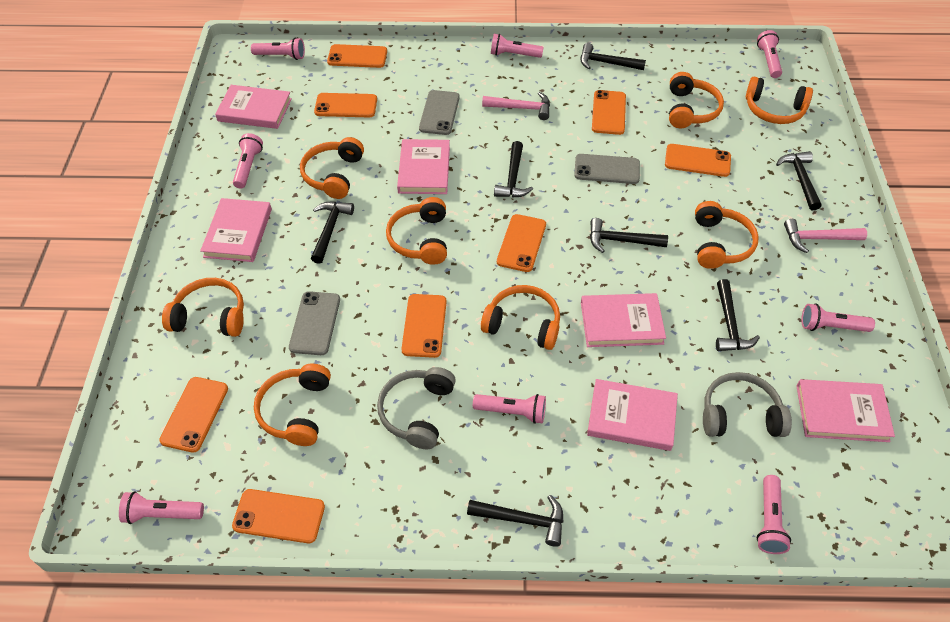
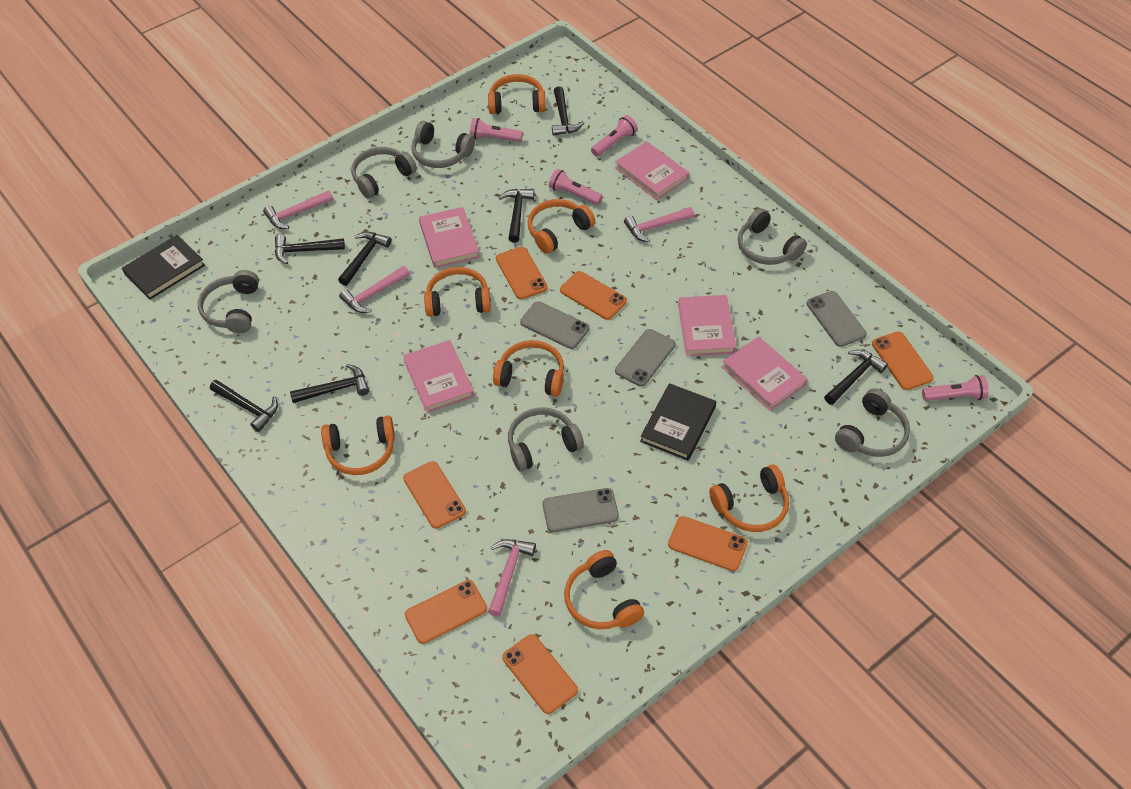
black book: 0 -> 2
grey headphones: 2 -> 6
grey phone: 3 -> 4
orange headphones: 8 -> 7
orange phone: 8 -> 7
pink book: 6 -> 5
pink flashlight: 8 -> 4
pink hammer: 2 -> 4

